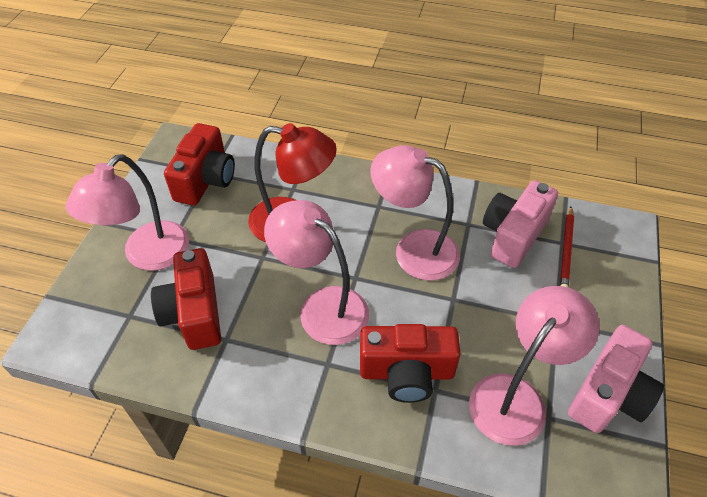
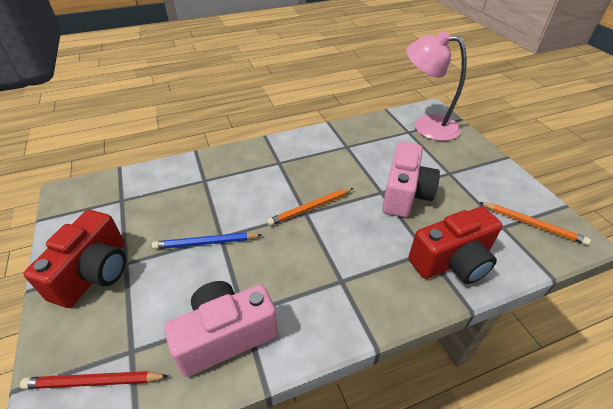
blue pencil: 0 -> 1
orange pencil: 0 -> 2
pink lamp: 4 -> 1
red camera: 3 -> 2
red lamp: 1 -> 0

